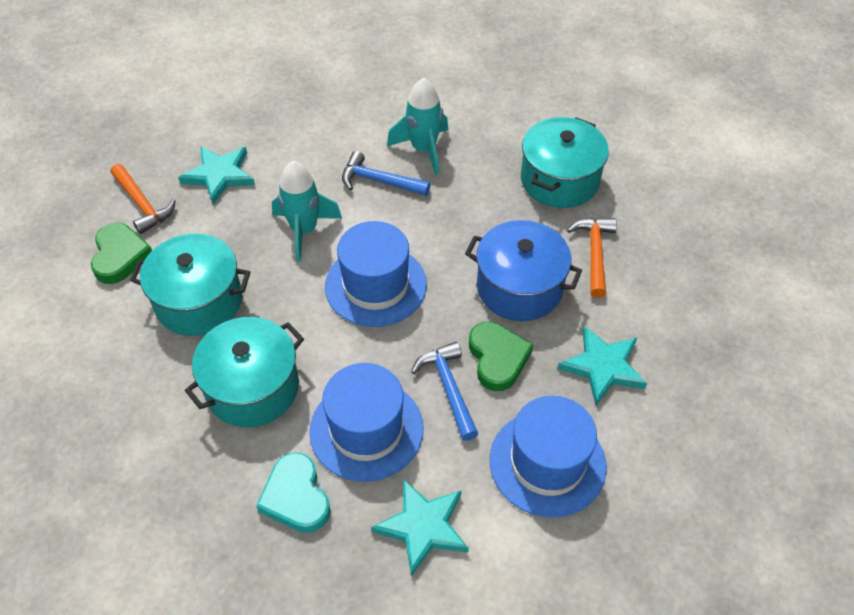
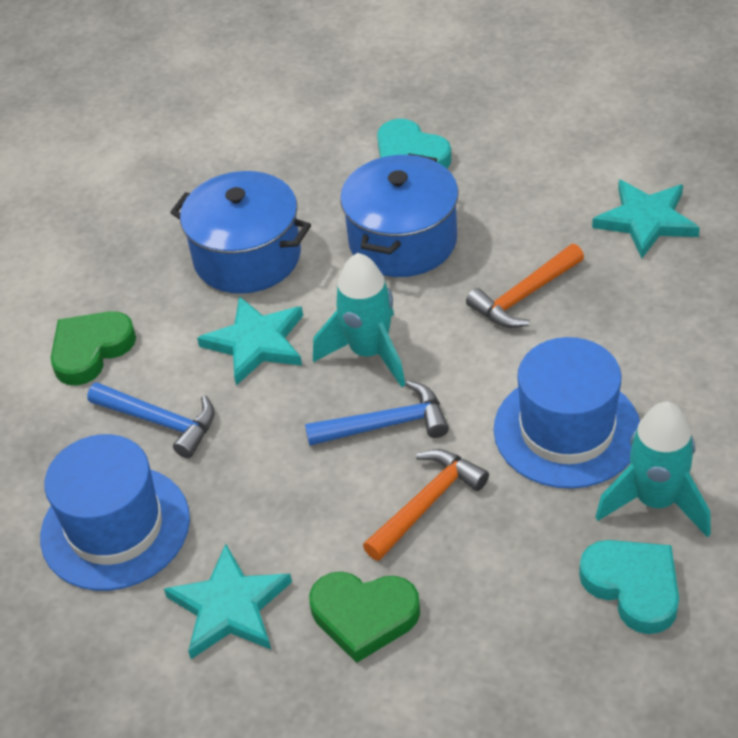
blue hat: 3 -> 2
blue pot: 1 -> 2
turquoise heart: 1 -> 2
turquoise pot: 3 -> 0

